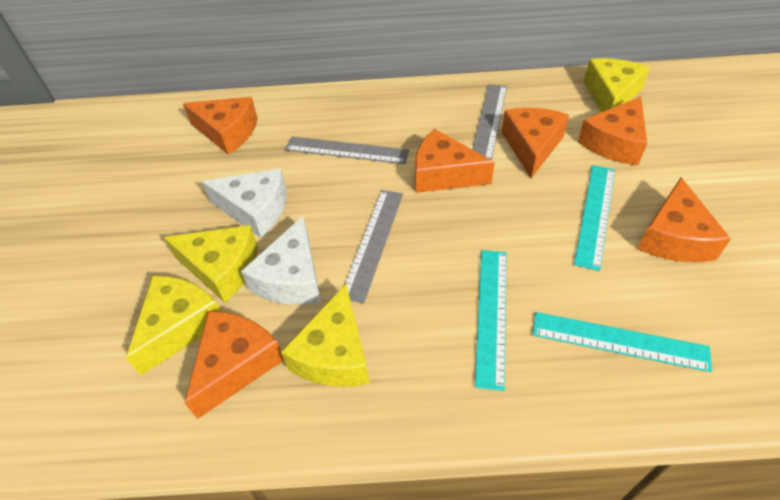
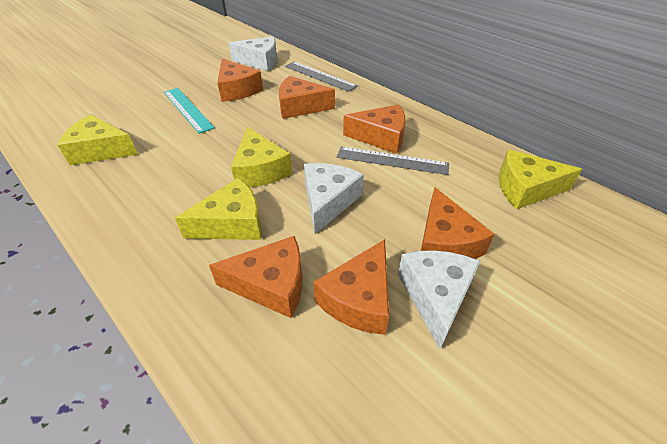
grey ruler: 3 -> 2
turquoise ruler: 3 -> 1
white cheese: 2 -> 3

